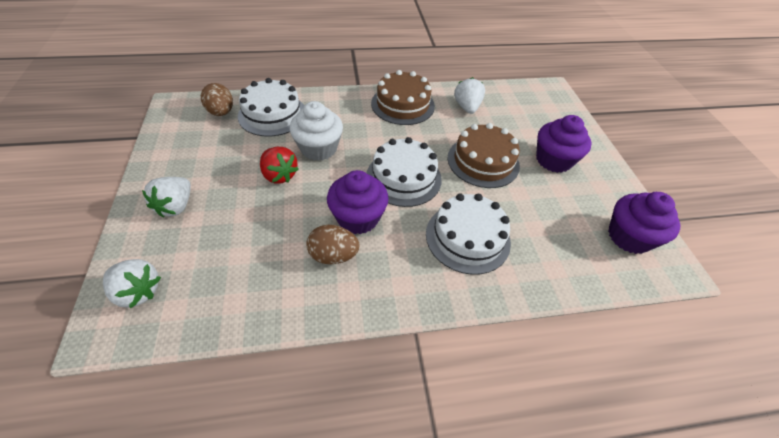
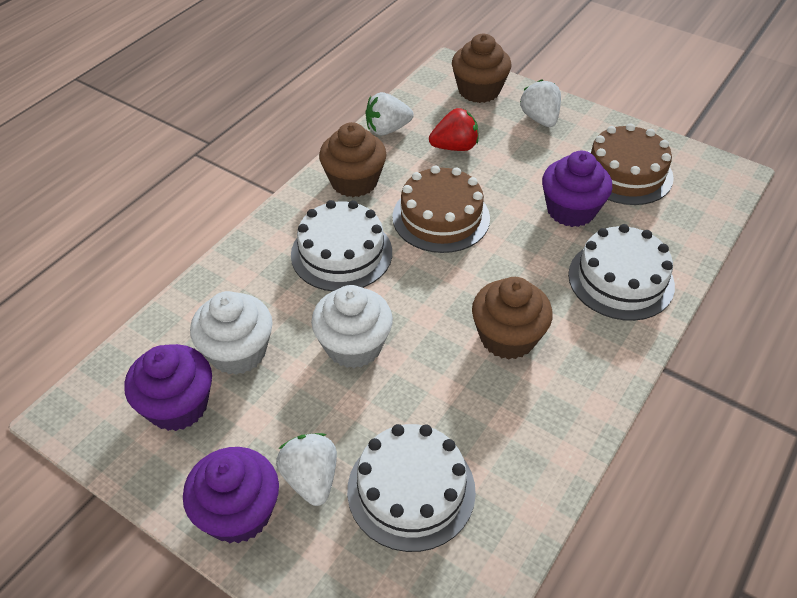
brown cupcake: 0 -> 3
brown egg: 2 -> 0
white cupcake: 1 -> 2

